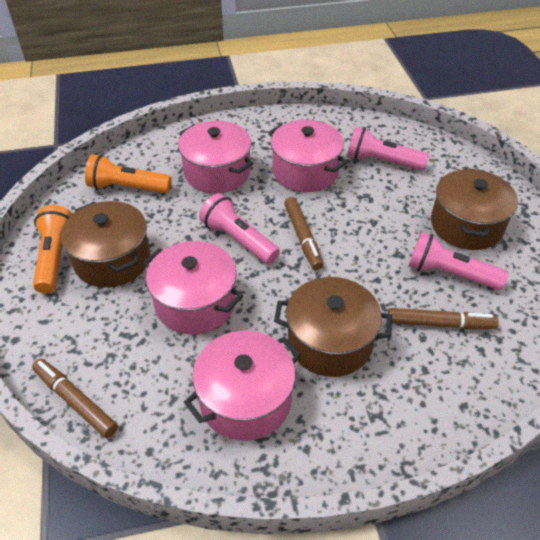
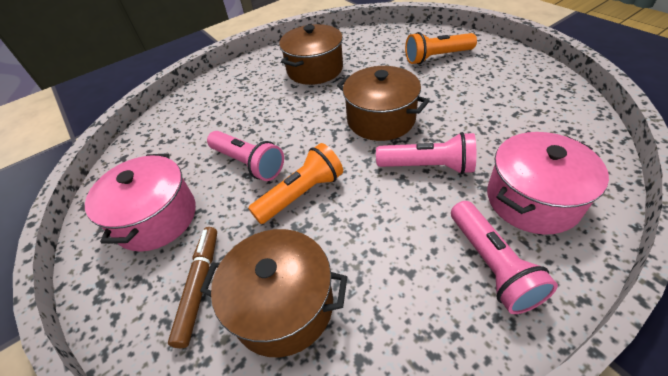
brown marker: 3 -> 1
pink pot: 4 -> 2

